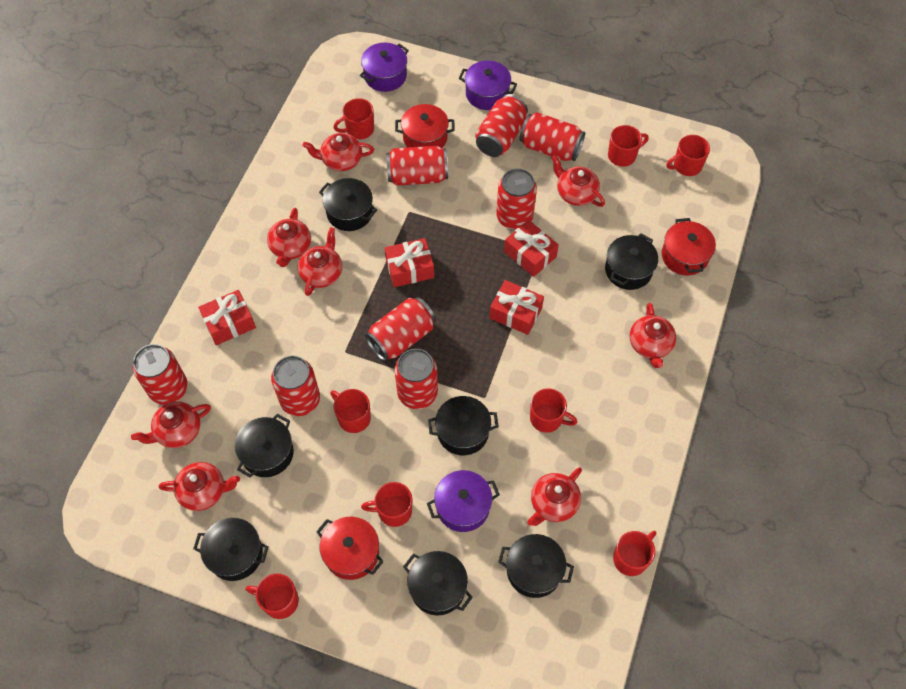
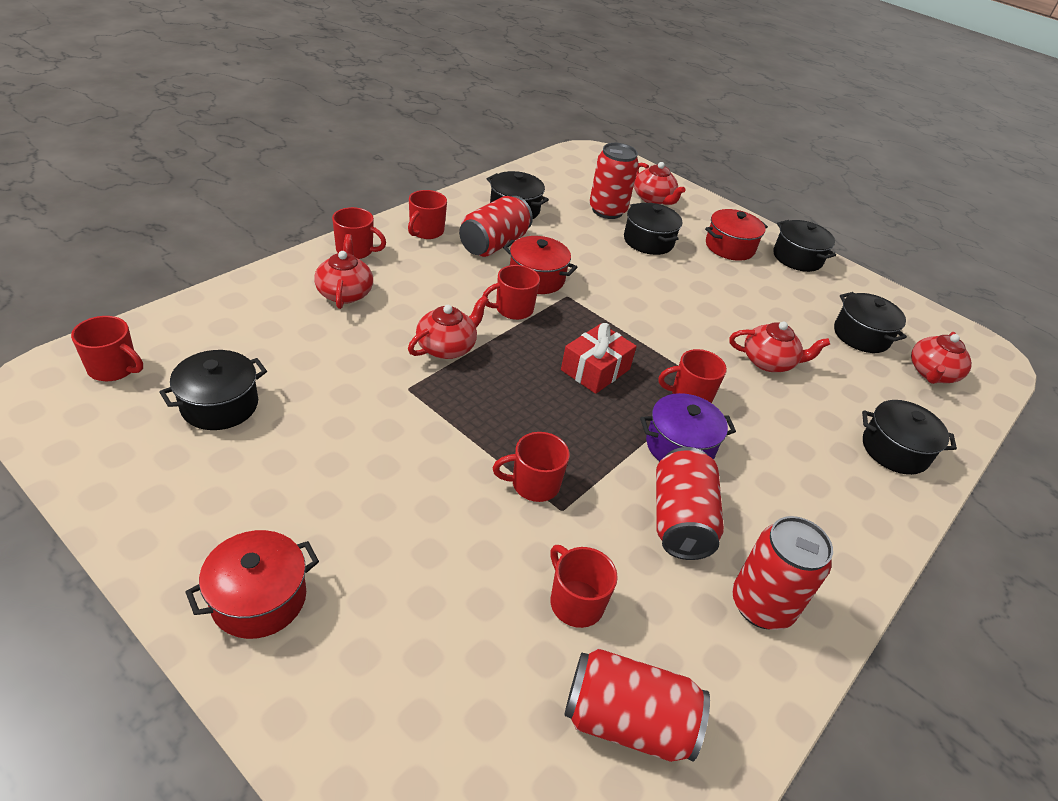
black pot: 7 -> 6
purple pot: 3 -> 1
red can: 8 -> 5
red gift: 4 -> 1
red mug: 8 -> 7
red teapot: 8 -> 5

